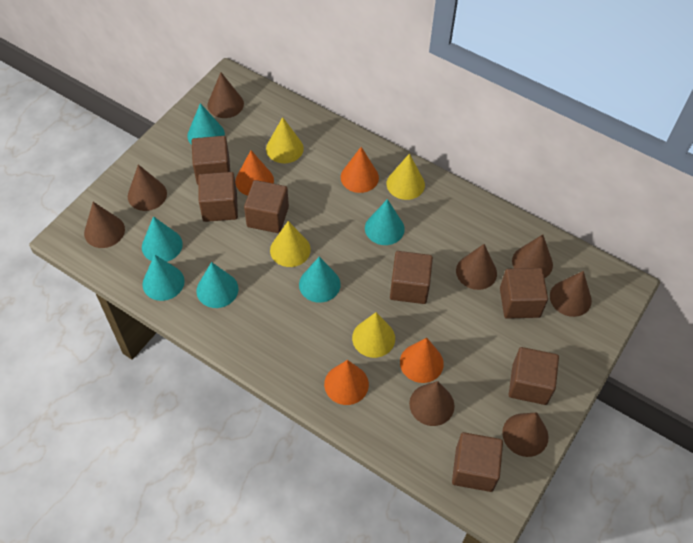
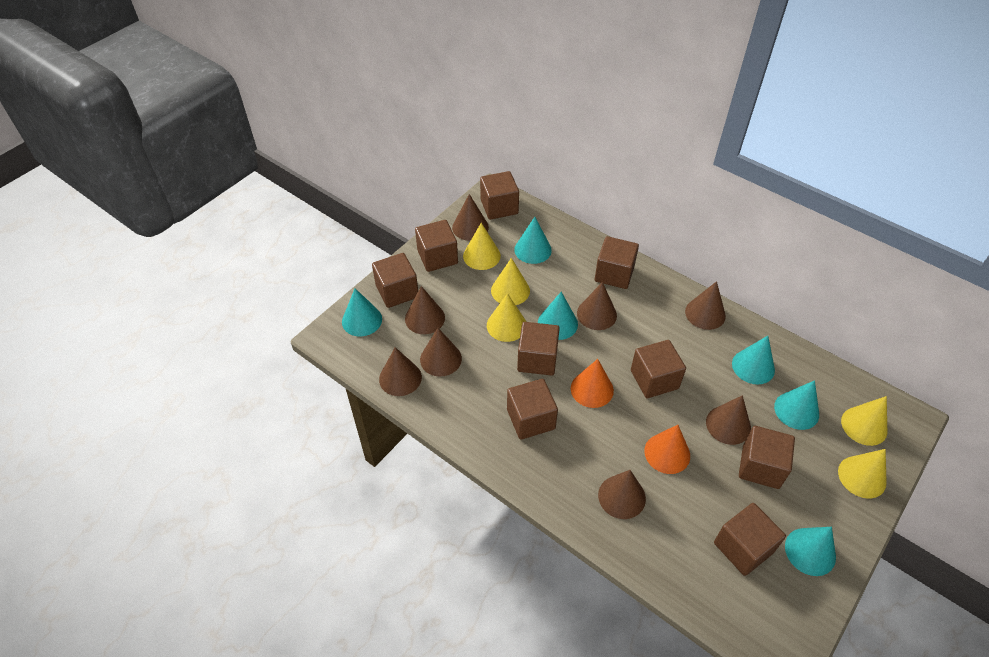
brown cube: 7 -> 9
orange cone: 4 -> 2
yellow cone: 4 -> 5

